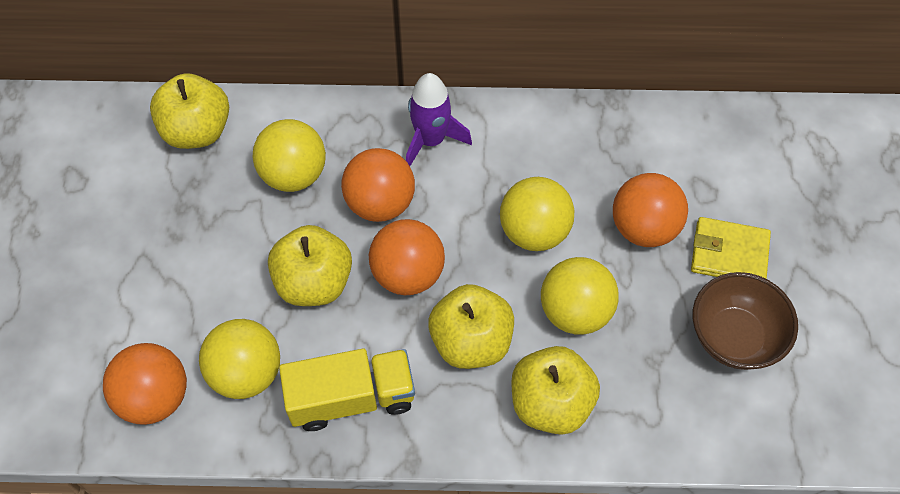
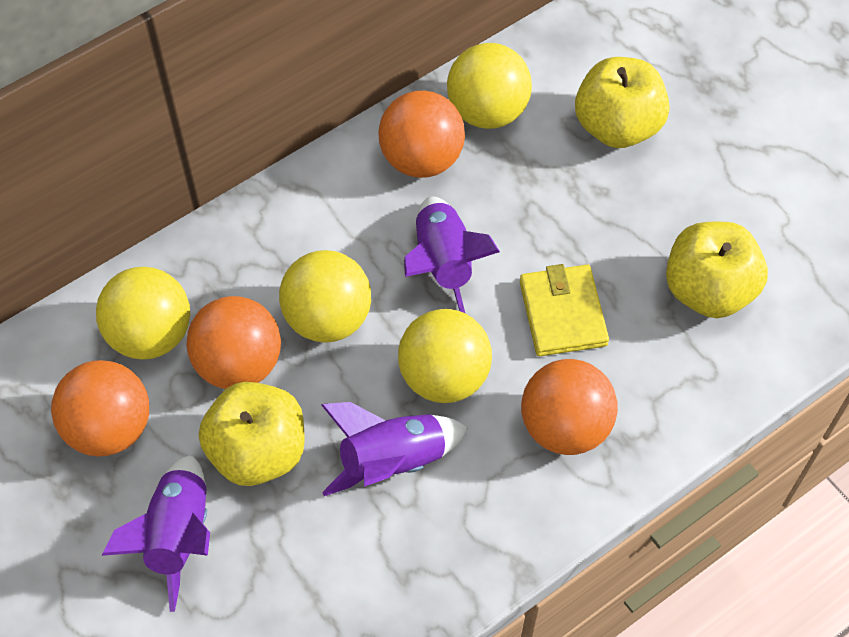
brown bowl: 1 -> 0
purple rocket: 1 -> 3
yellow apple: 4 -> 3
yellow truck: 1 -> 0

